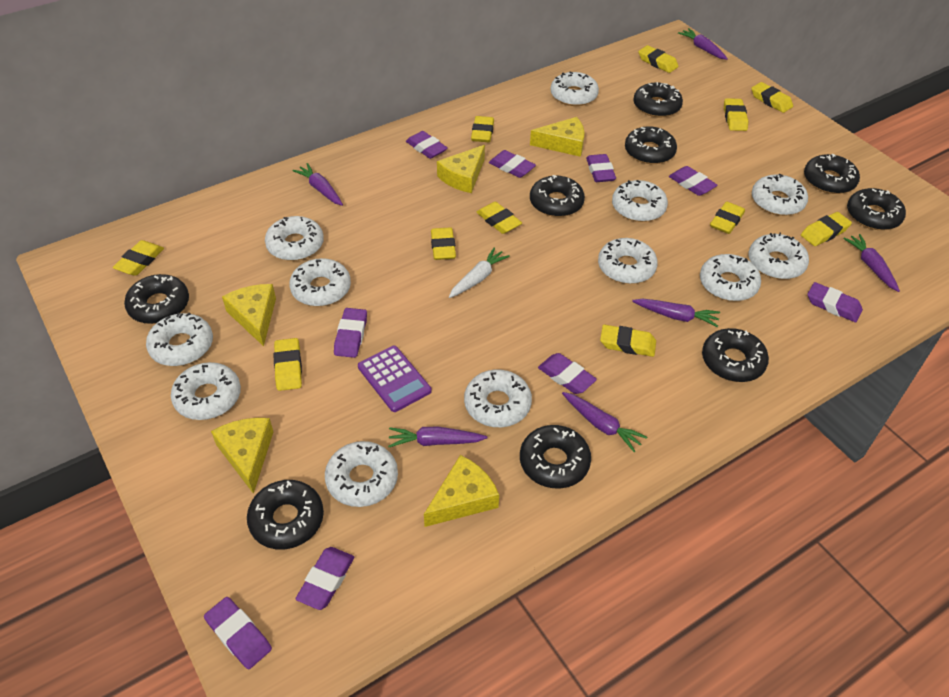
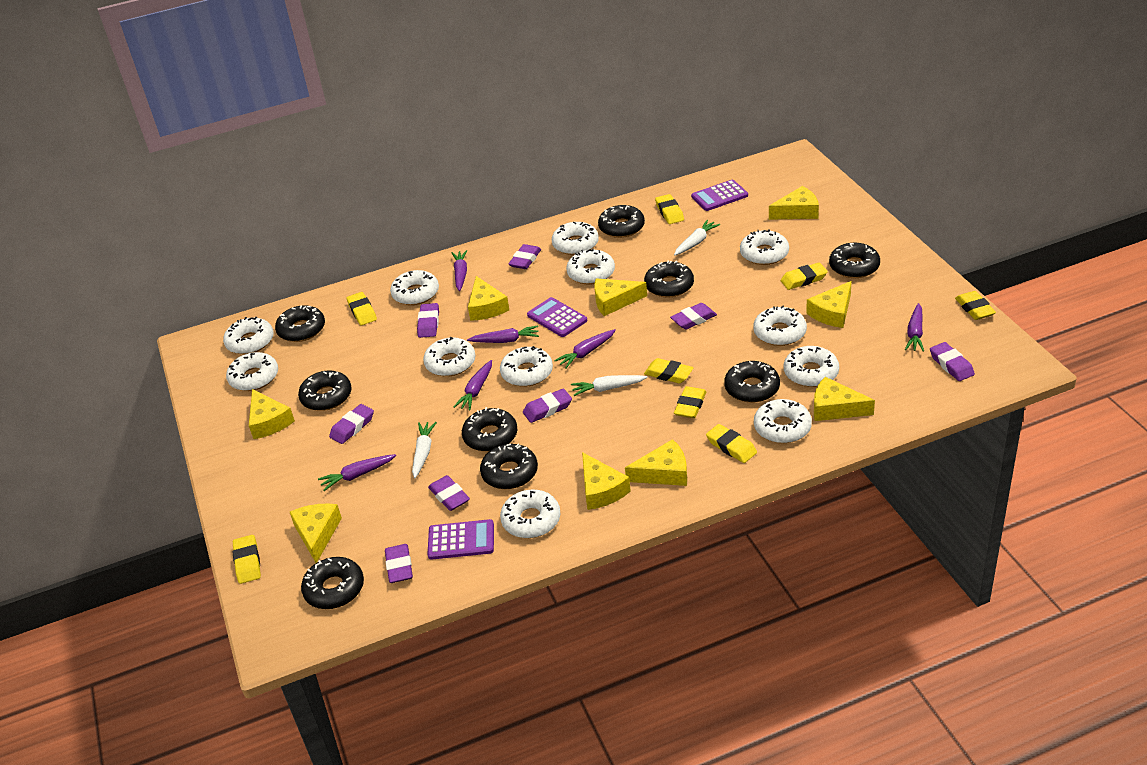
purple calculator: 1 -> 3
purple eraser: 9 -> 8
white carrot: 1 -> 3
yellow cheese: 5 -> 9
yellow eraser: 11 -> 8

